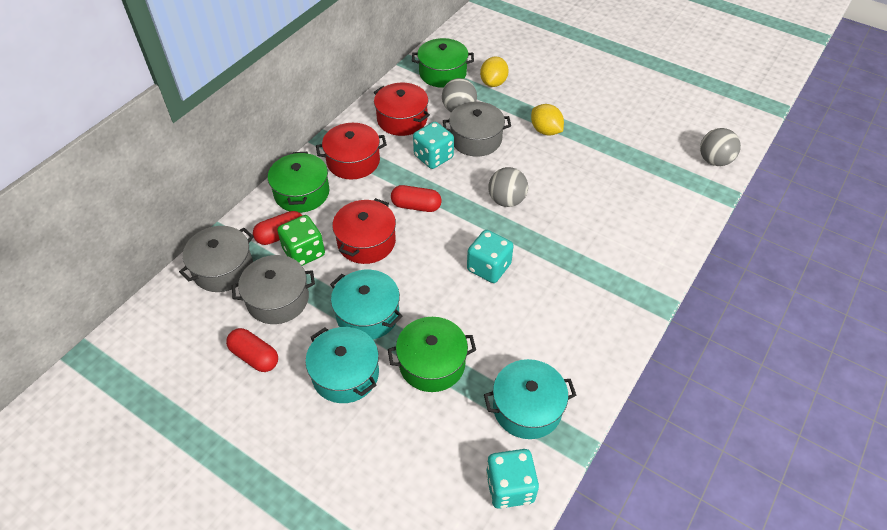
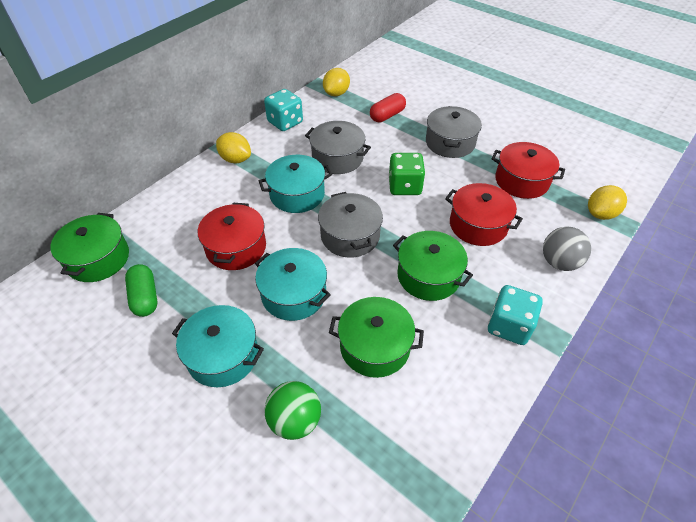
green ball: 0 -> 1
green capsule: 0 -> 1
grey ball: 3 -> 1
red capsule: 3 -> 1
turquoise dice: 3 -> 2
yellow lemon: 2 -> 3

